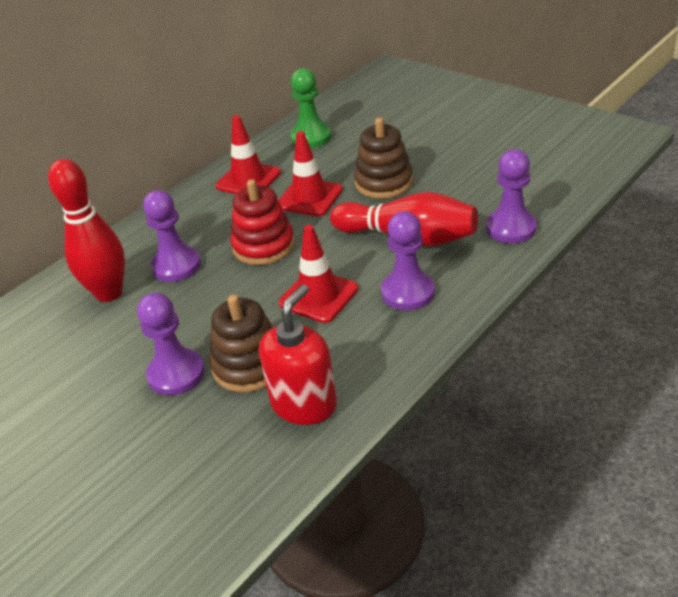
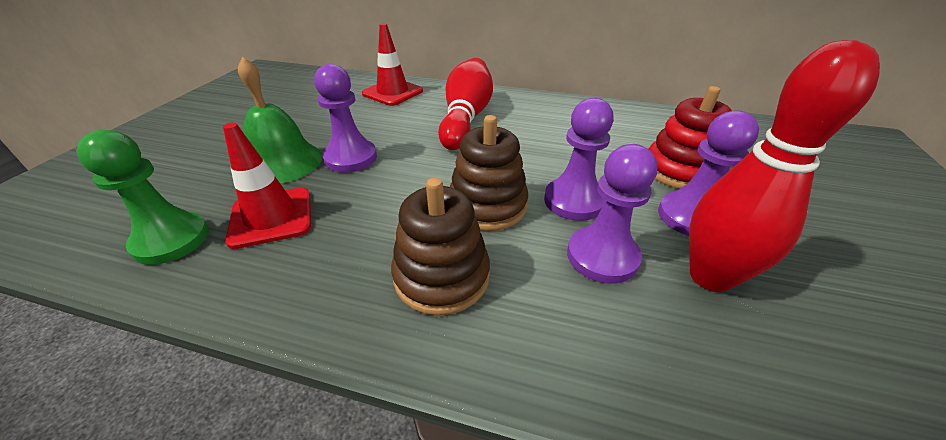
green bell: 0 -> 1
red soap dispenser: 1 -> 0
red traffic cone: 3 -> 2

